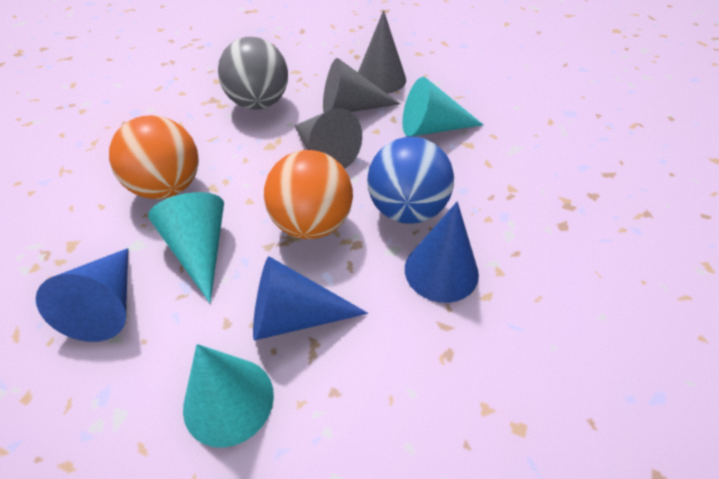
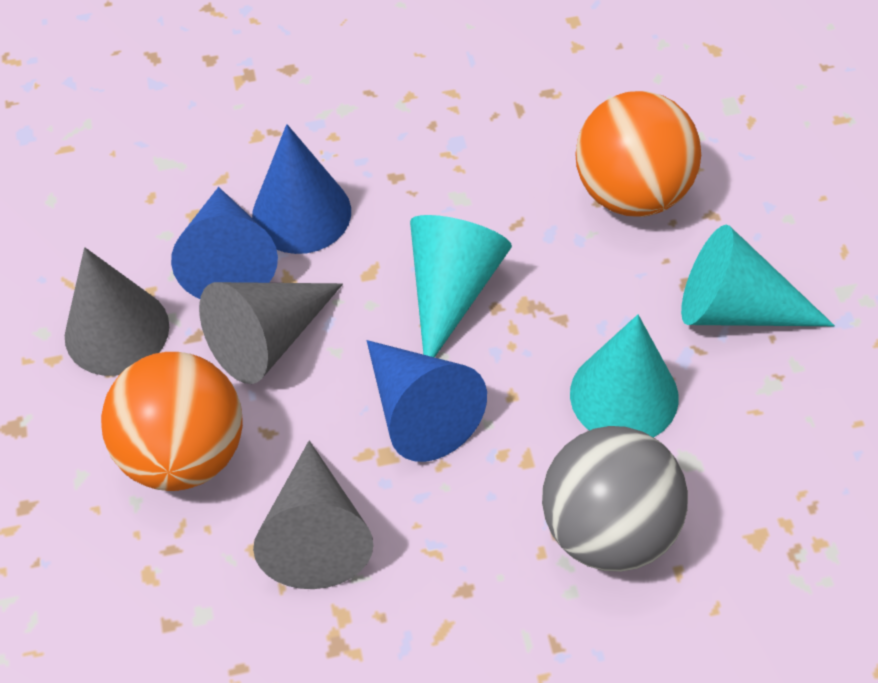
blue ball: 1 -> 0

